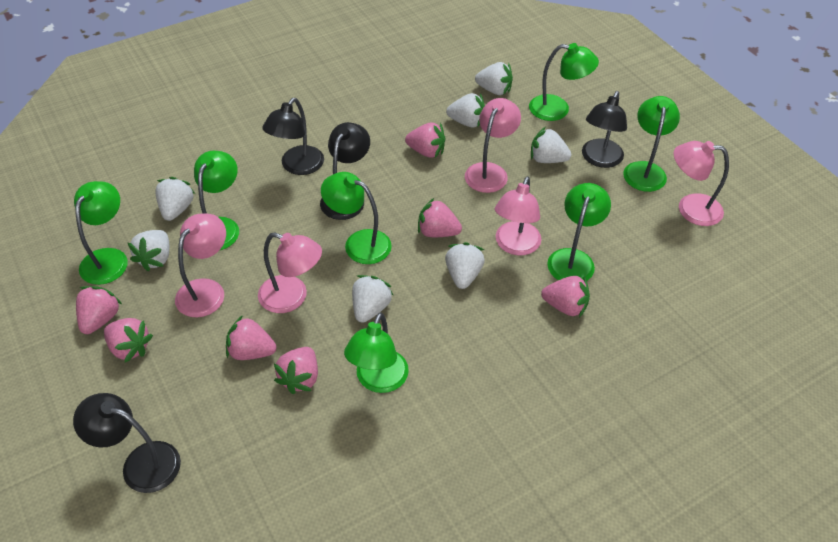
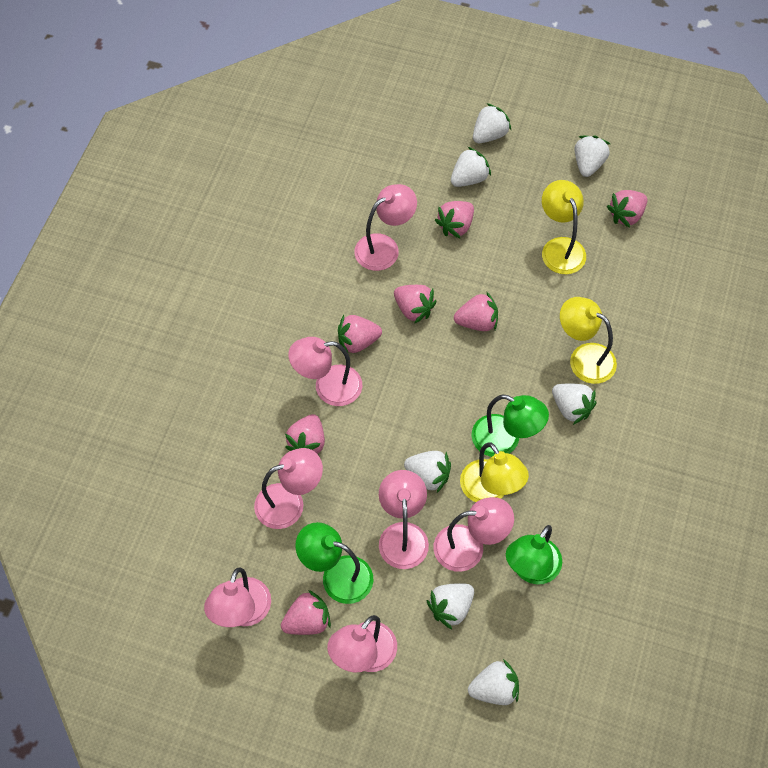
black lamp: 4 -> 0
green lamp: 7 -> 3
pink lamp: 5 -> 7
yellow lamp: 0 -> 3

